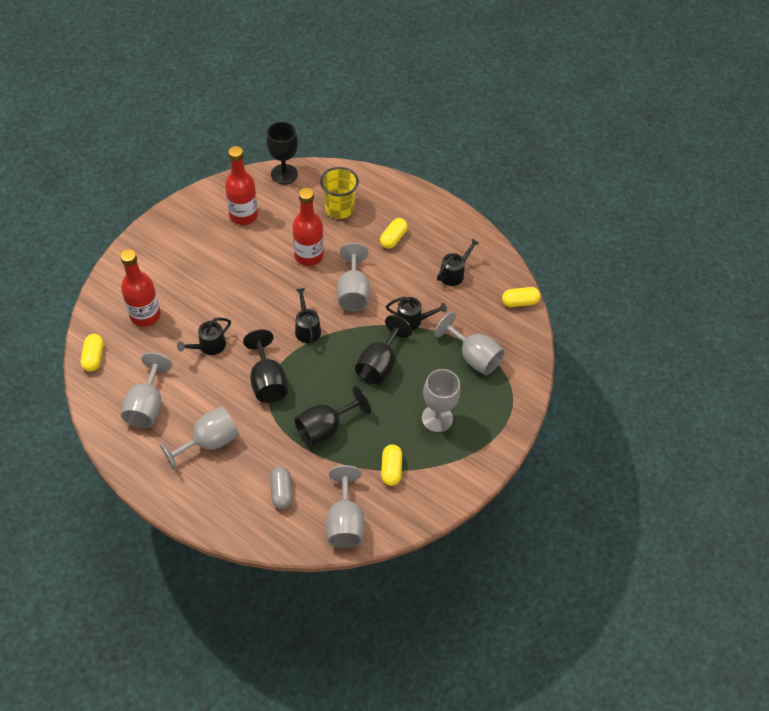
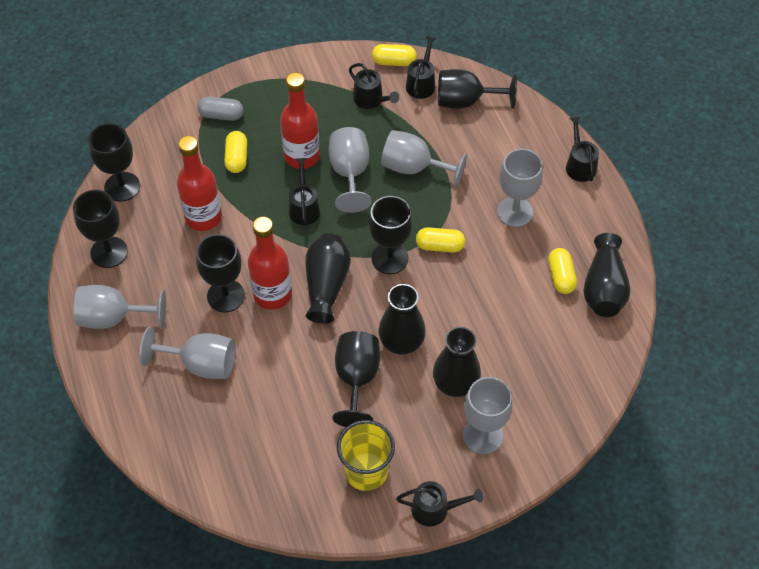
black goblet: 4 -> 6
black vase: 0 -> 4
black watering can: 4 -> 5

